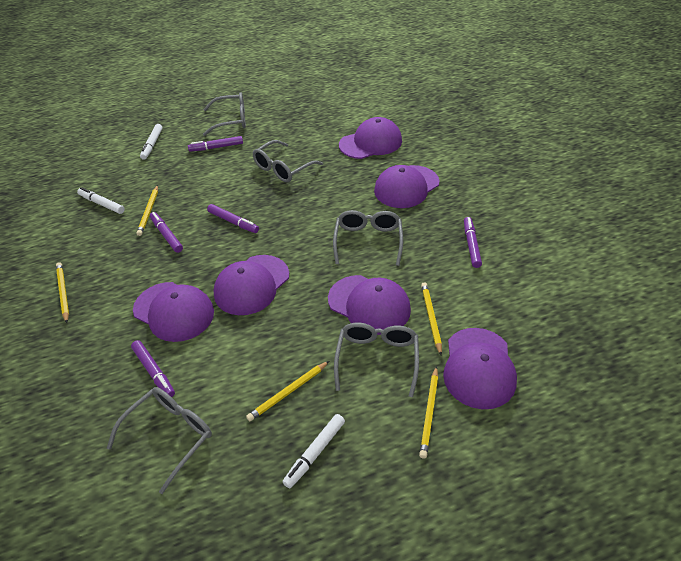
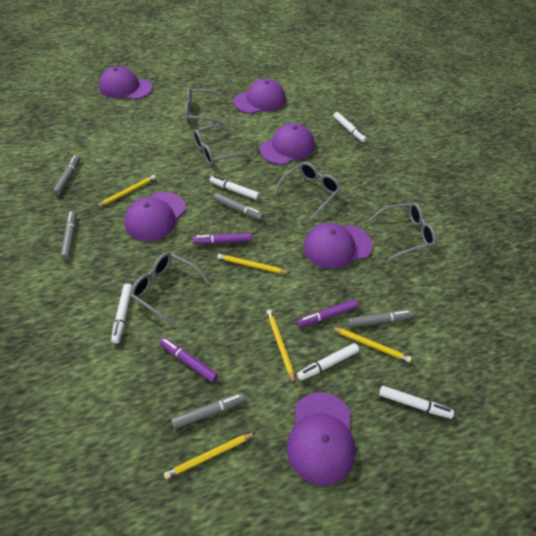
grey marker: 0 -> 5
purple marker: 5 -> 3
white marker: 3 -> 5

